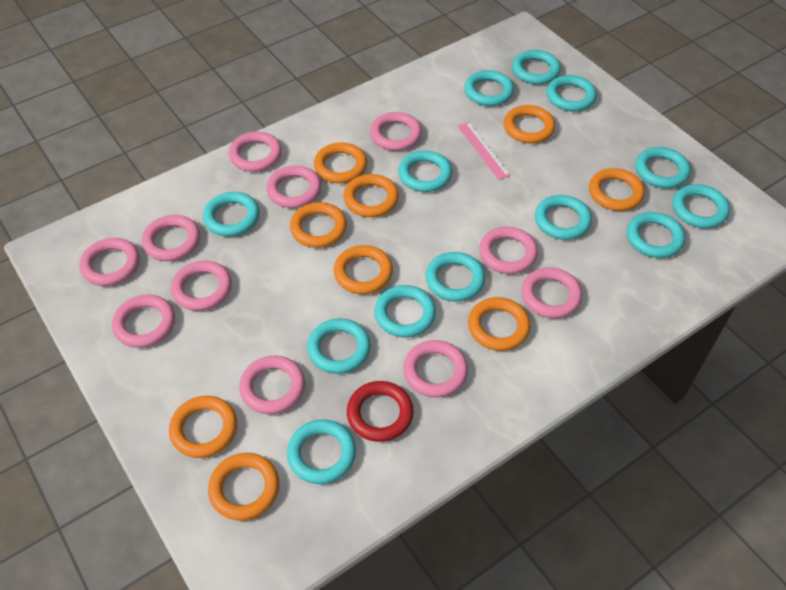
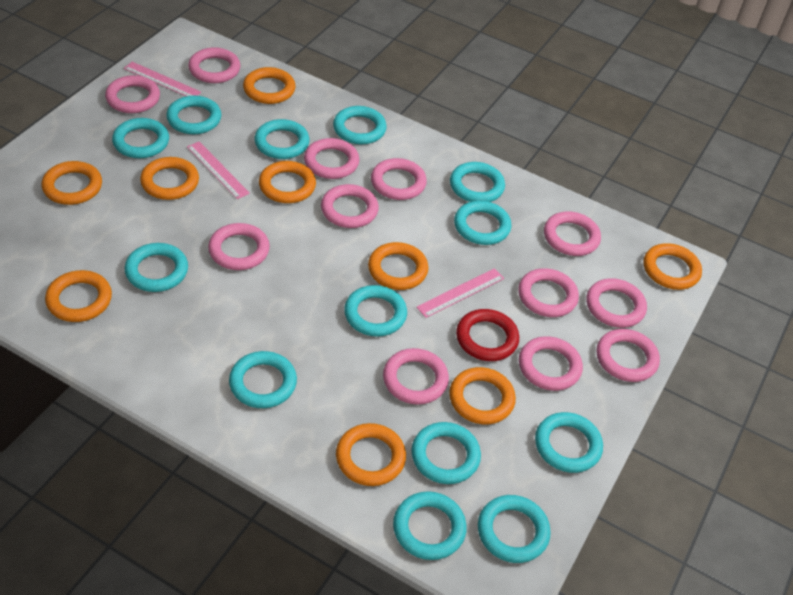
pink ring: 11 -> 12
pink ruler: 1 -> 3

